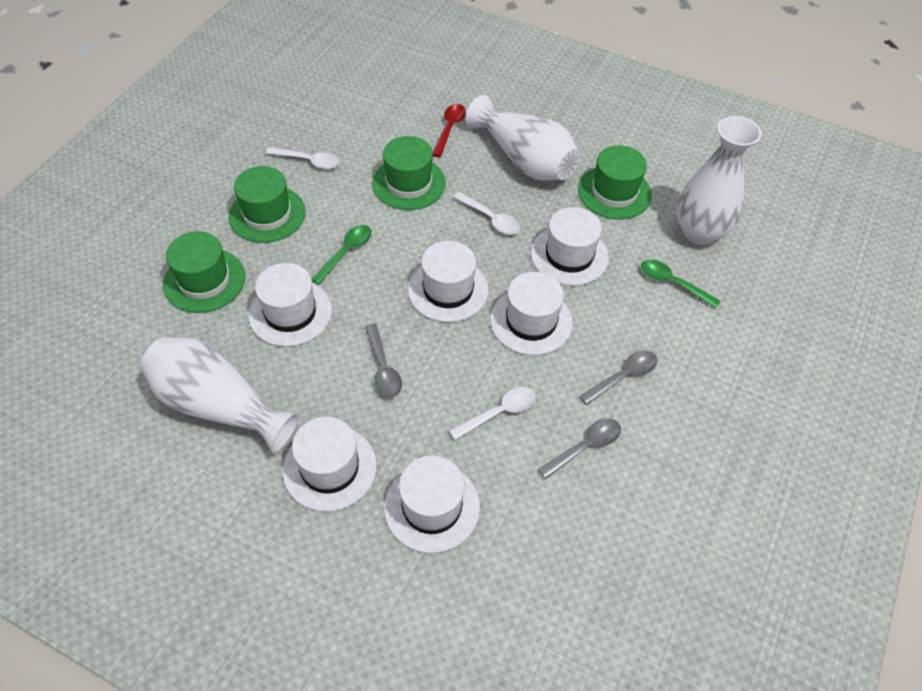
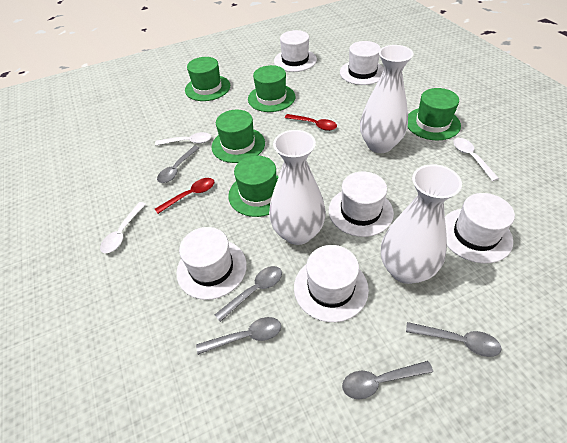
green hat: 4 -> 5
green spoon: 2 -> 0
grey spoon: 3 -> 5
red spoon: 1 -> 2

